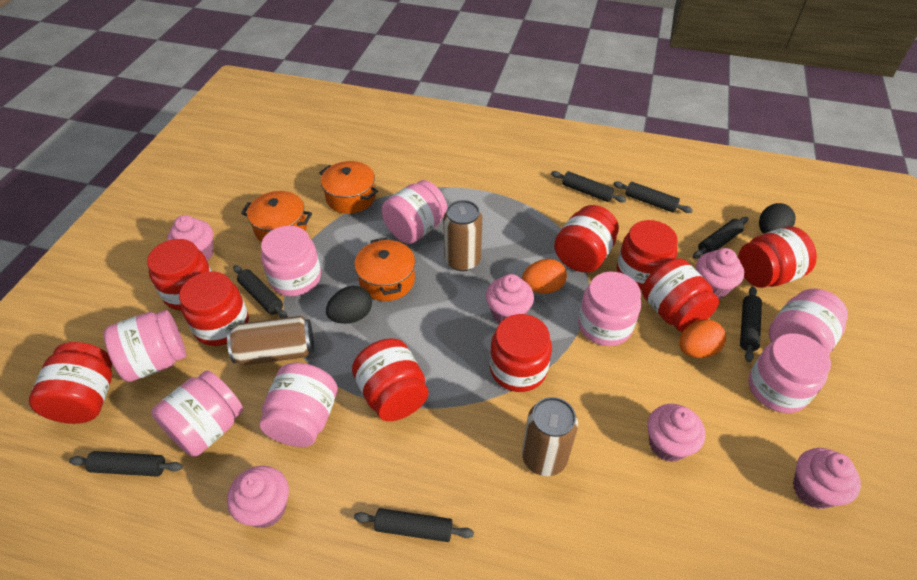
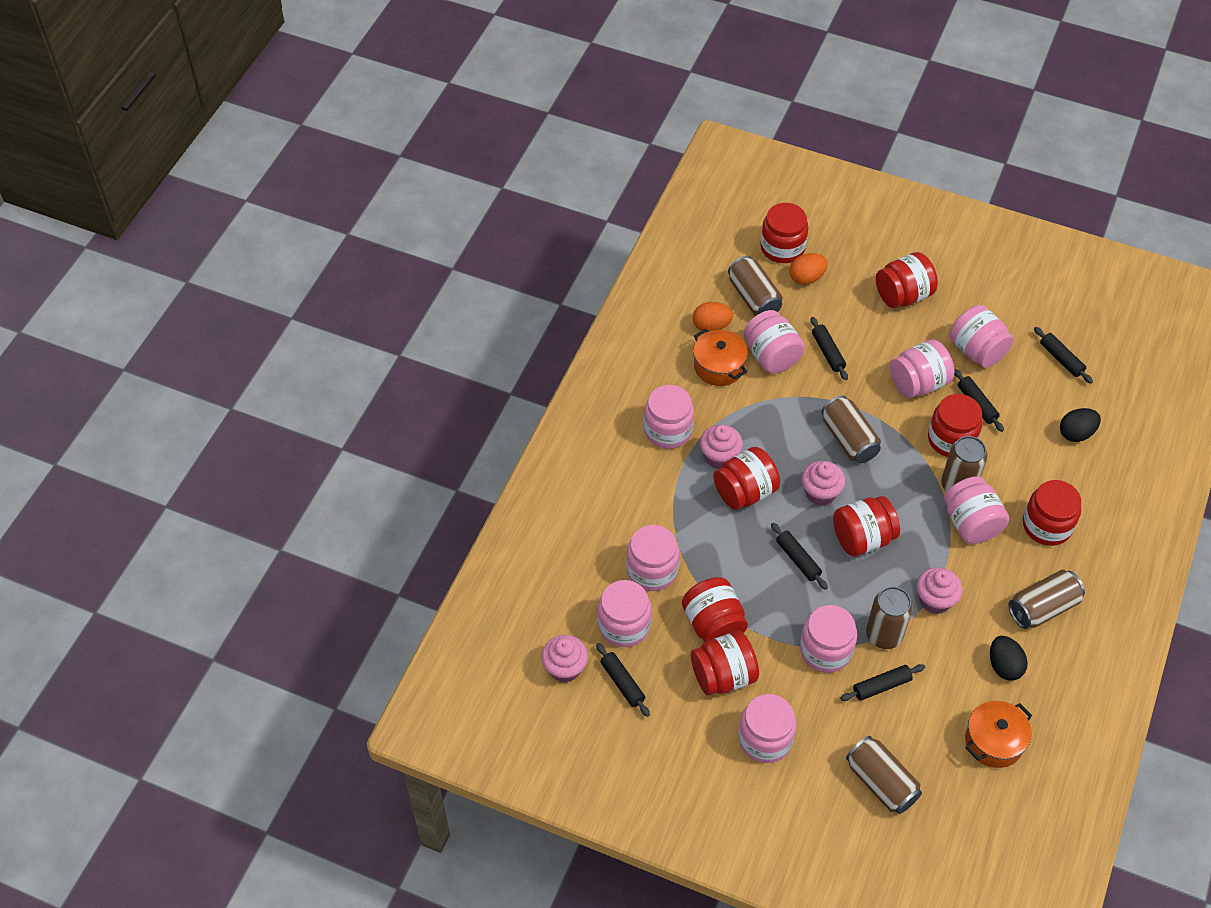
black rolling pin: 7 -> 6
brown can: 3 -> 6
orange pot: 3 -> 2
pink cupcake: 6 -> 4
pink jar: 8 -> 9
red jar: 9 -> 8

